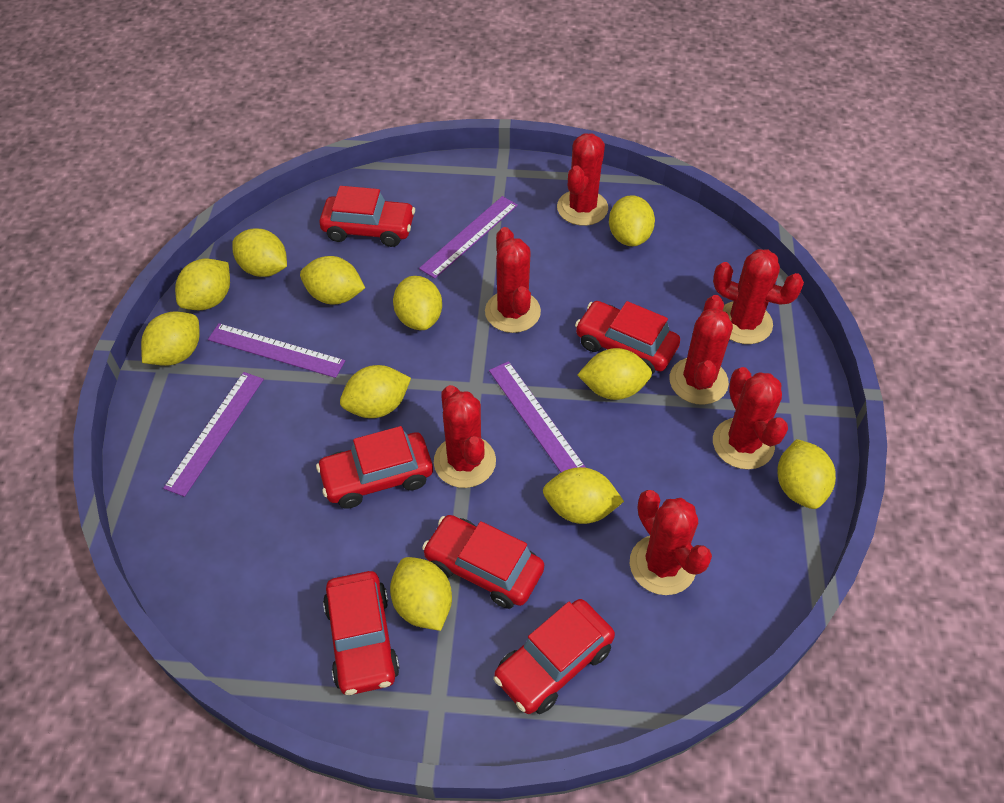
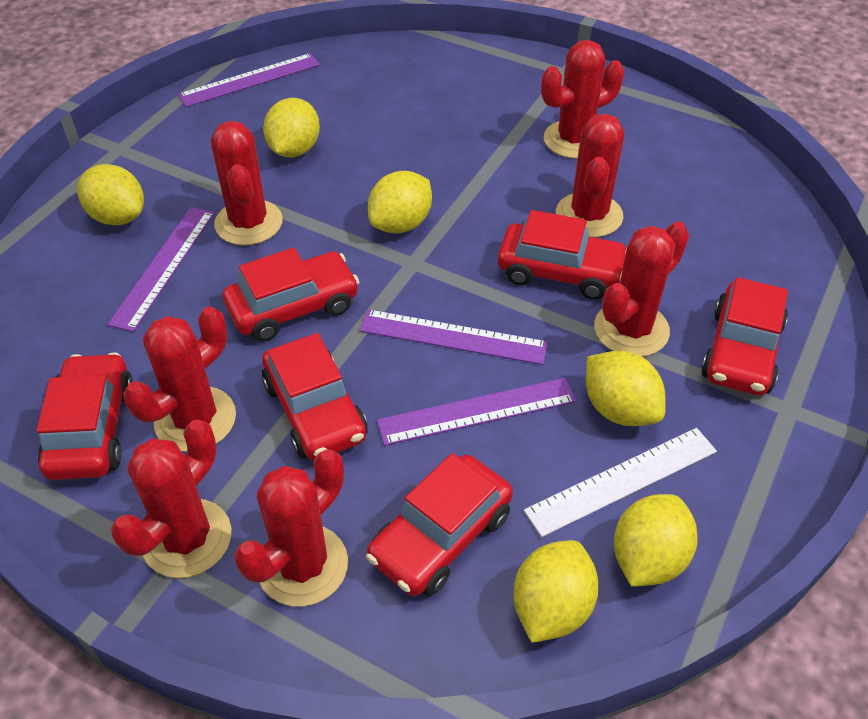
white ruler: 0 -> 1
yellow lemon: 11 -> 6

